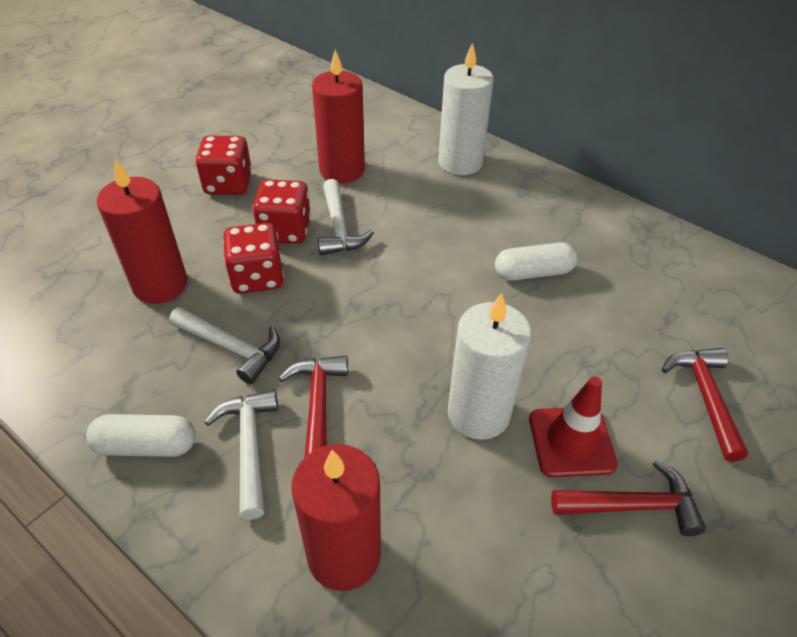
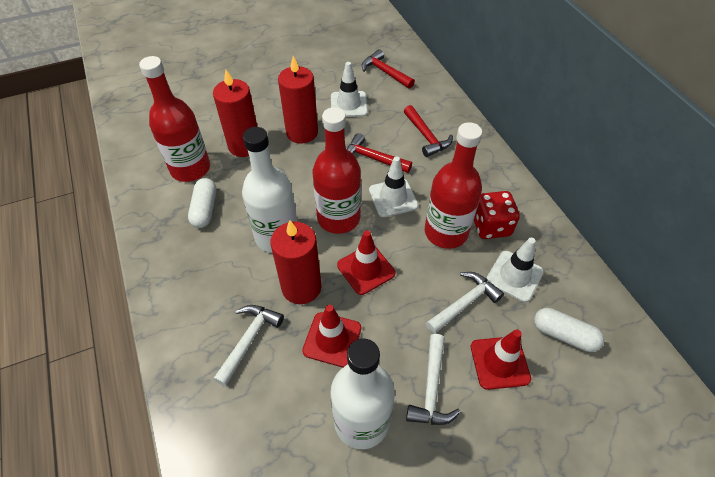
red bottle: 0 -> 3
red dice: 3 -> 1
red traffic cone: 1 -> 3
white bottle: 0 -> 2
white candle: 2 -> 0
white traffic cone: 0 -> 3

